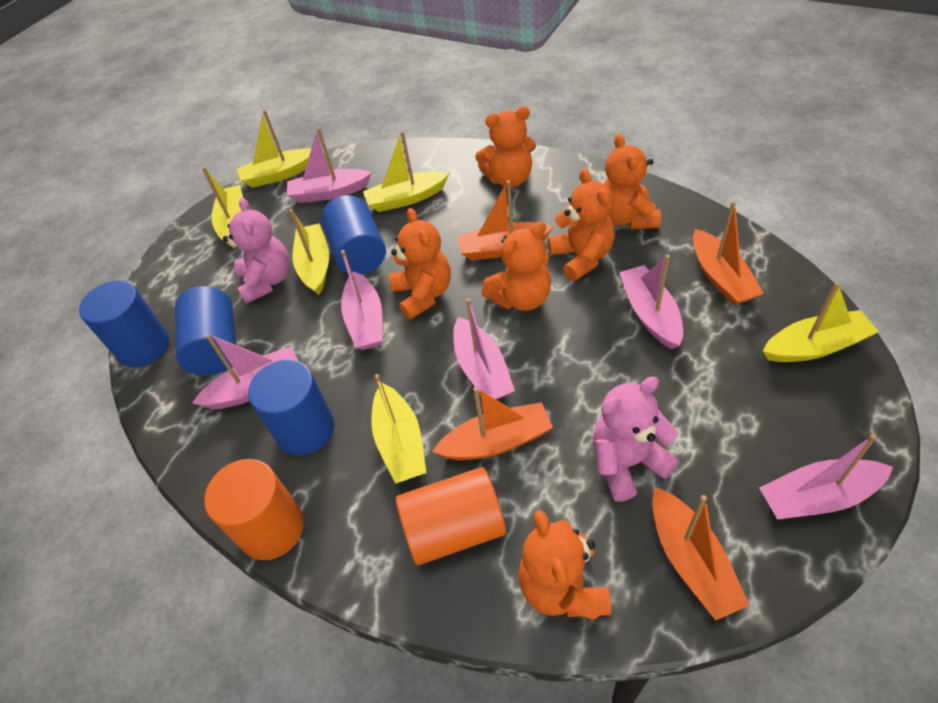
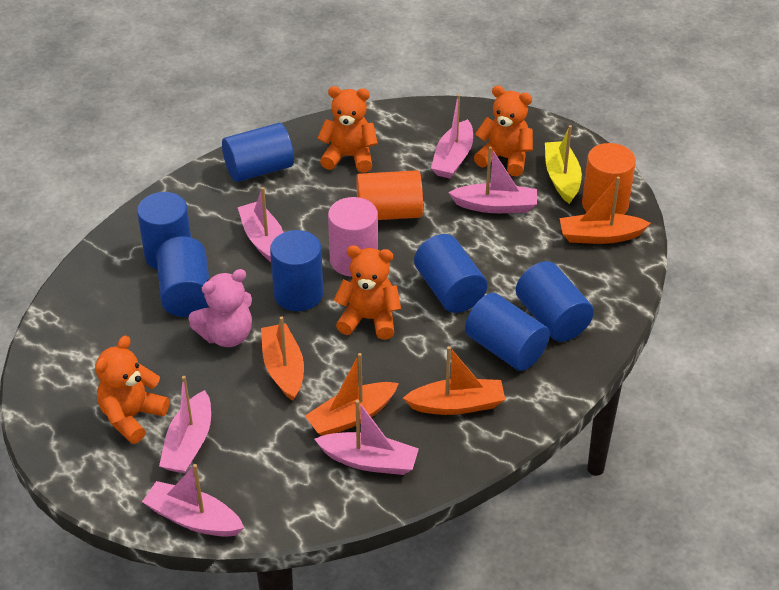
blue cylinder: 4 -> 7
orange teddy bear: 6 -> 4
pink cylinder: 0 -> 1
pink teddy bear: 2 -> 1
yellow boat: 6 -> 1

